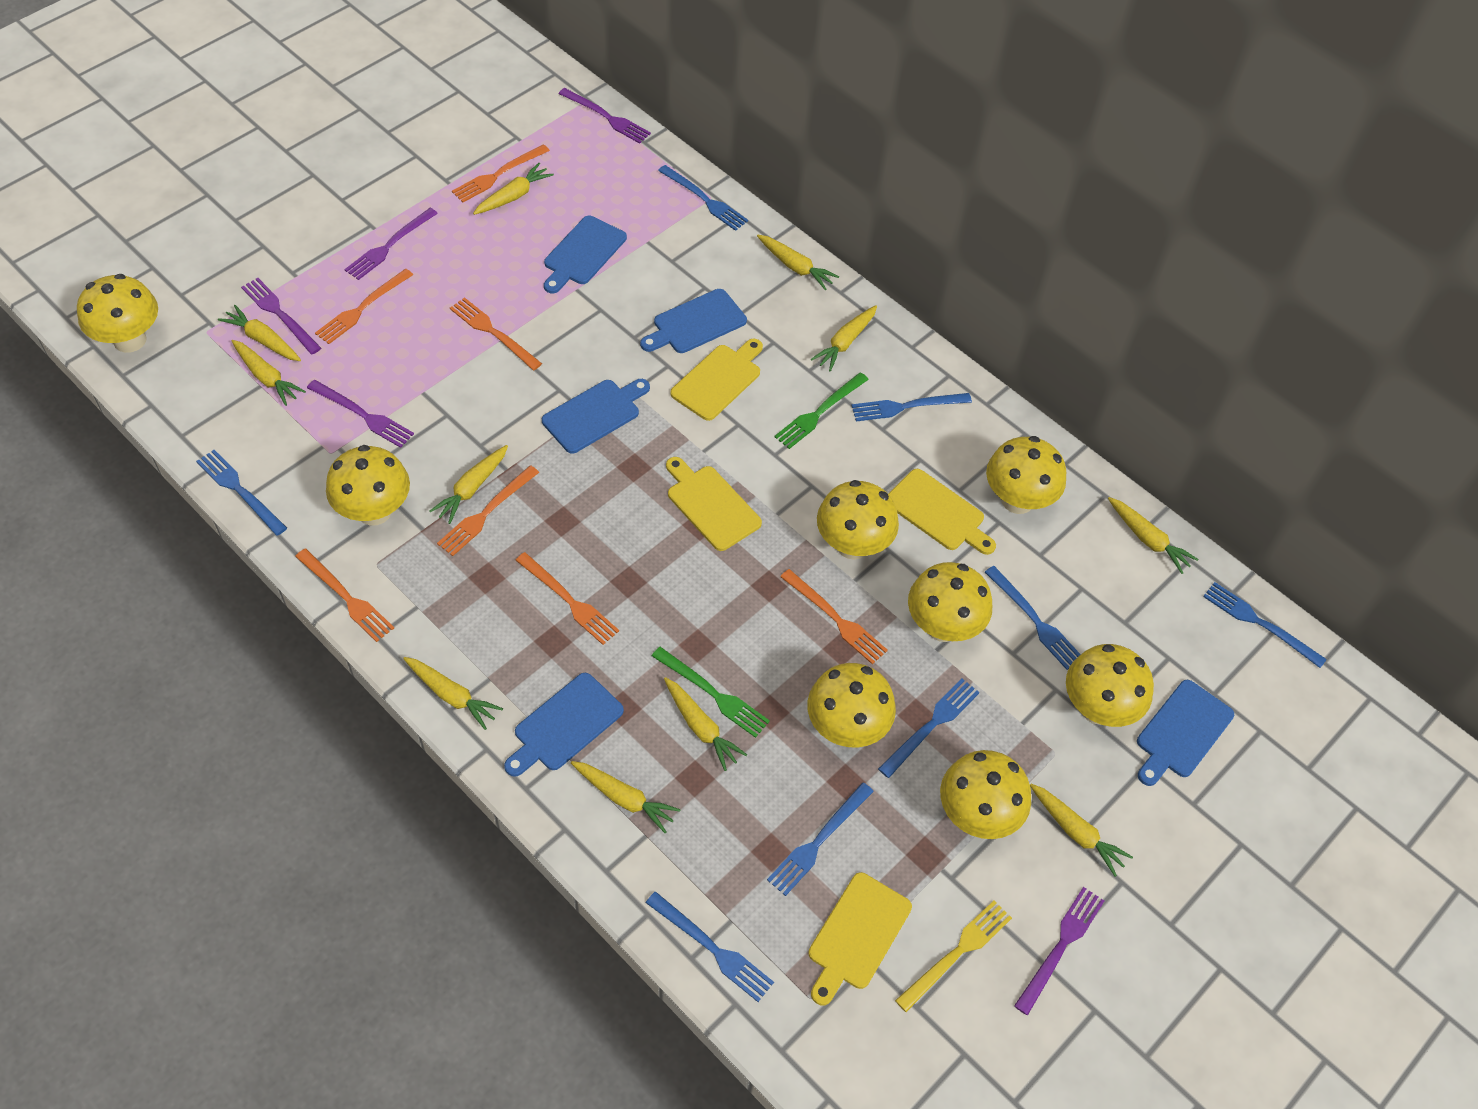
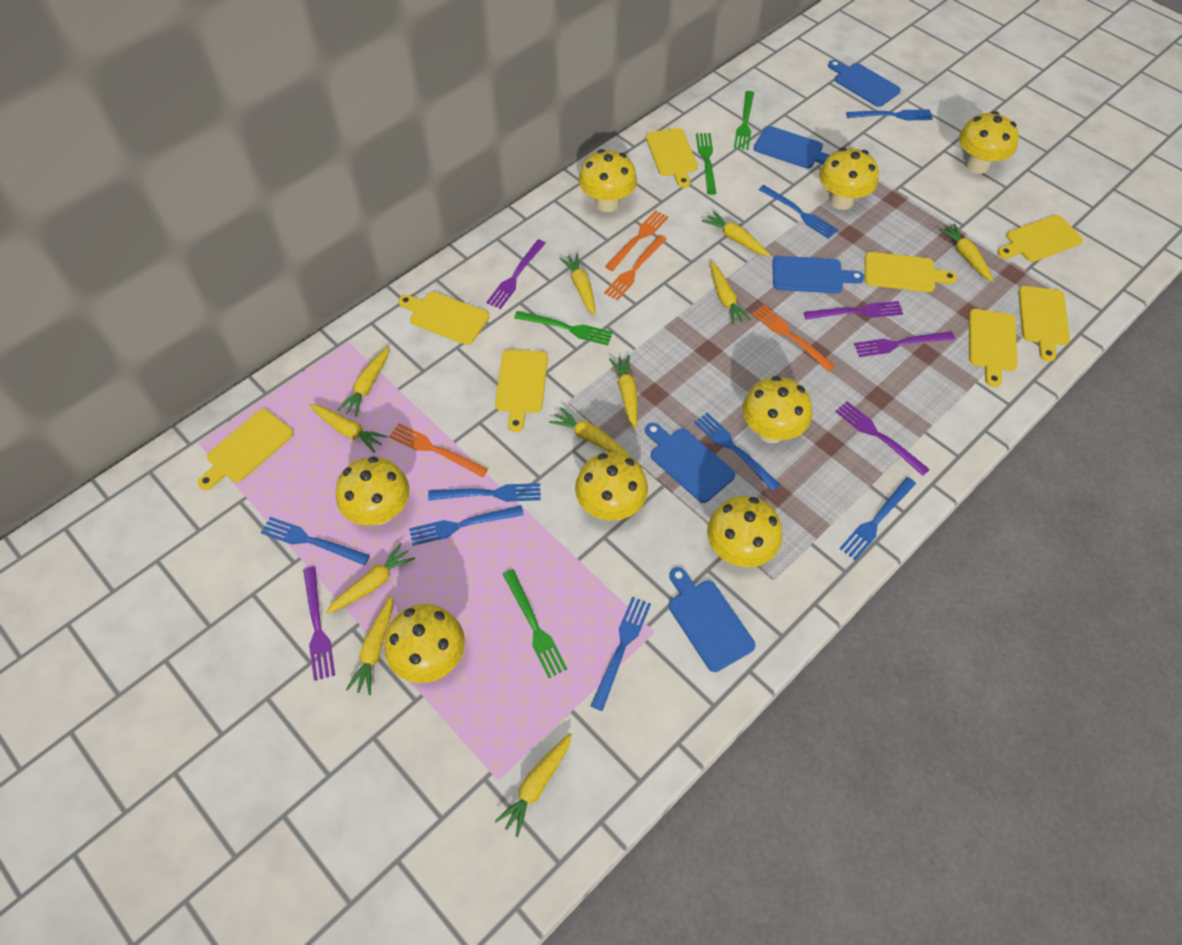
green fork: 2 -> 4
orange fork: 7 -> 4
yellow cutting board: 4 -> 8
yellow fork: 1 -> 0

